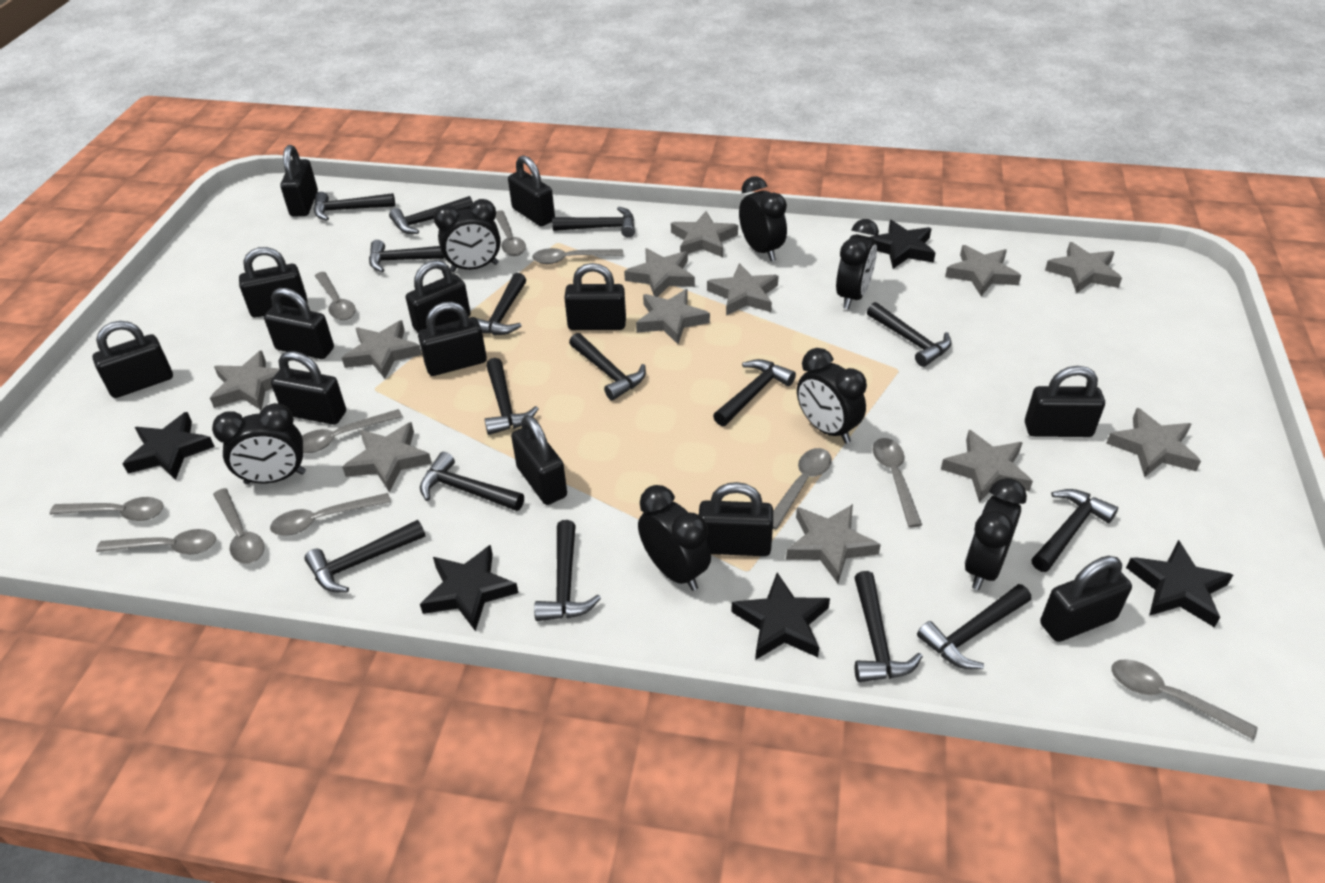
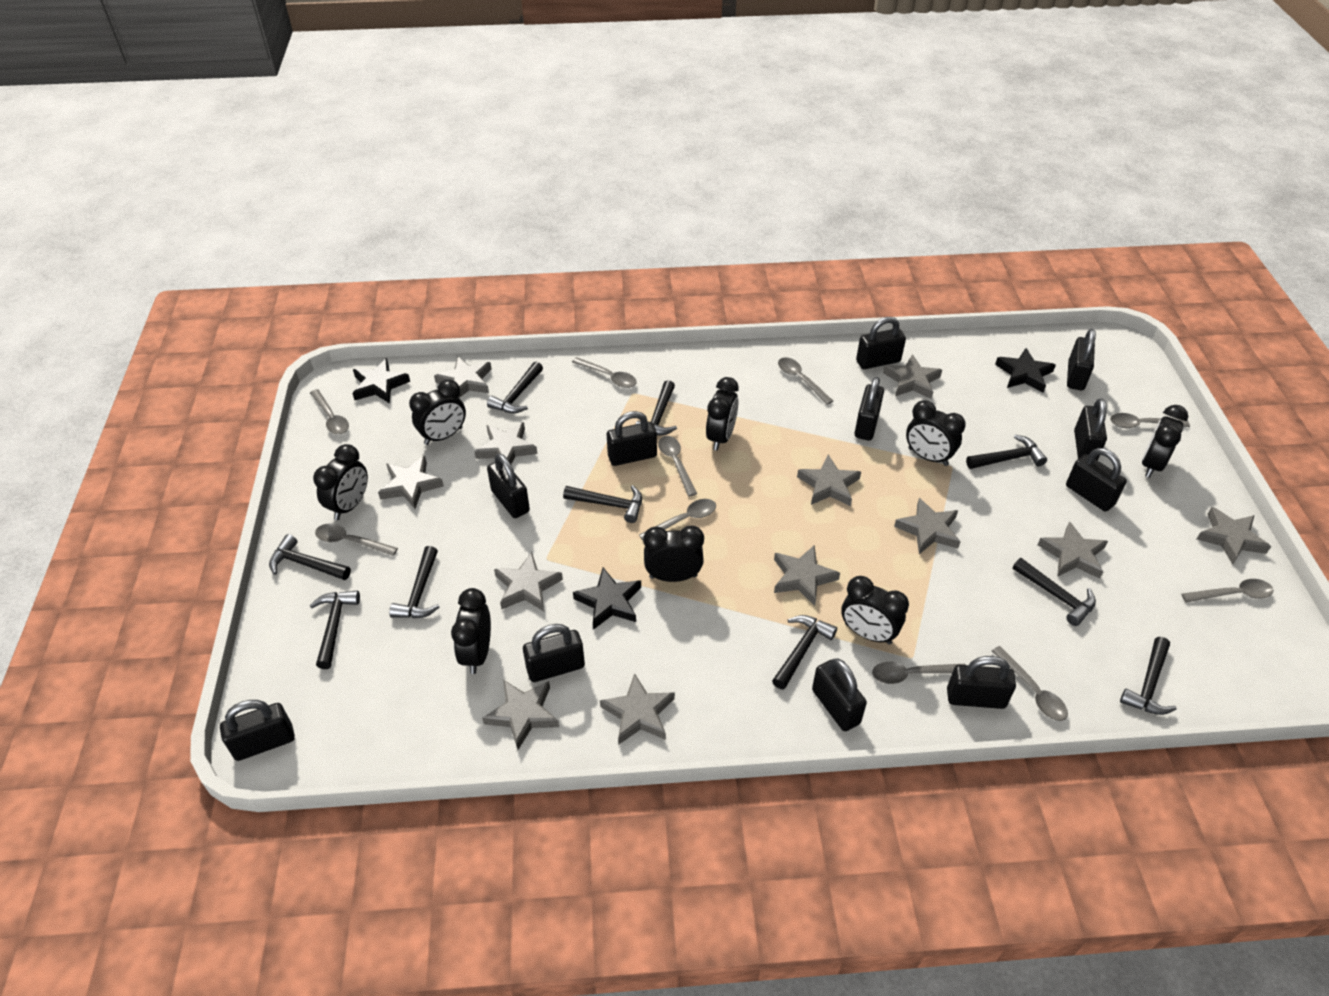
black clock: 7 -> 8
black hammer: 15 -> 10
black padlock: 13 -> 11
black star: 5 -> 3
grey spoon: 11 -> 10

